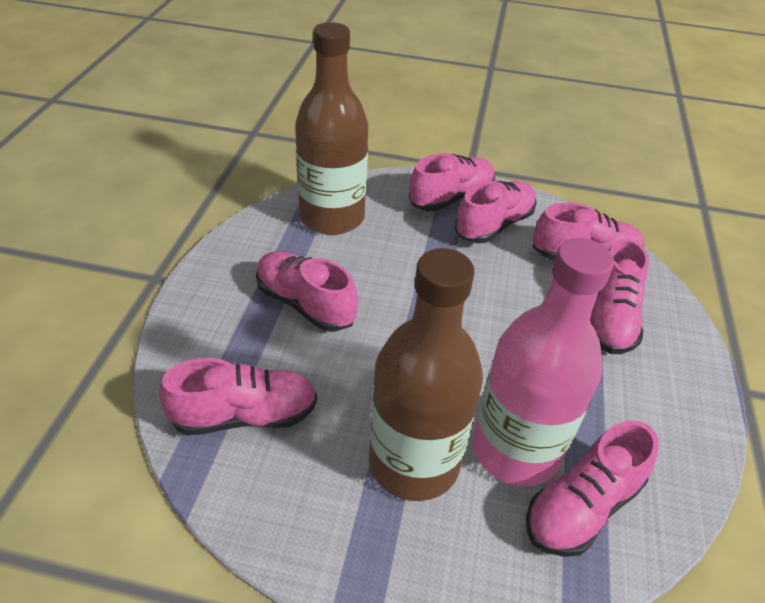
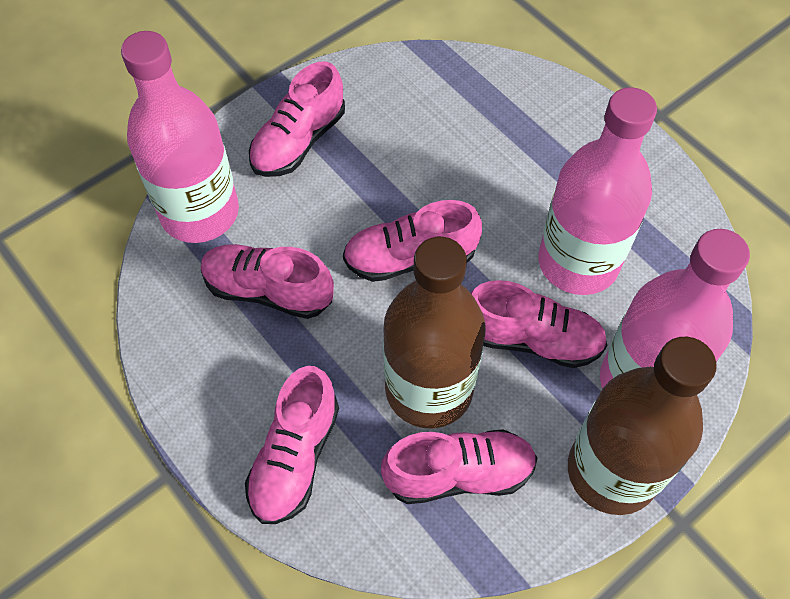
pink bottle: 1 -> 3
pink shoe: 7 -> 6

